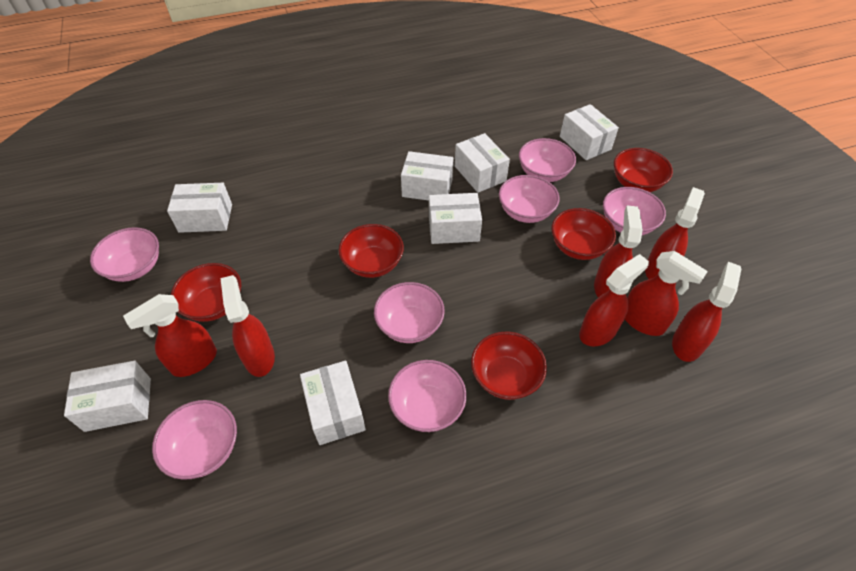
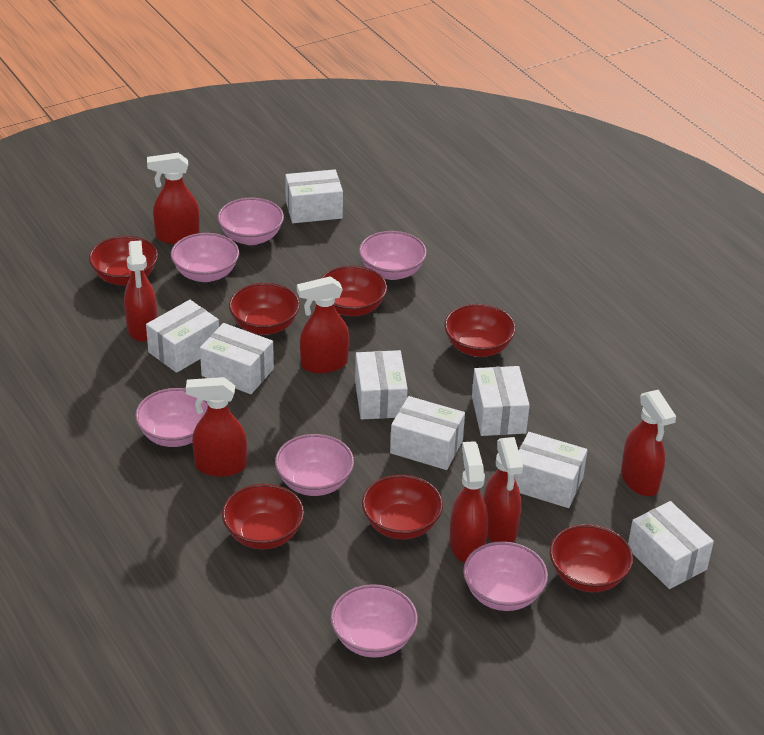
red bowl: 5 -> 7
white box: 7 -> 8

